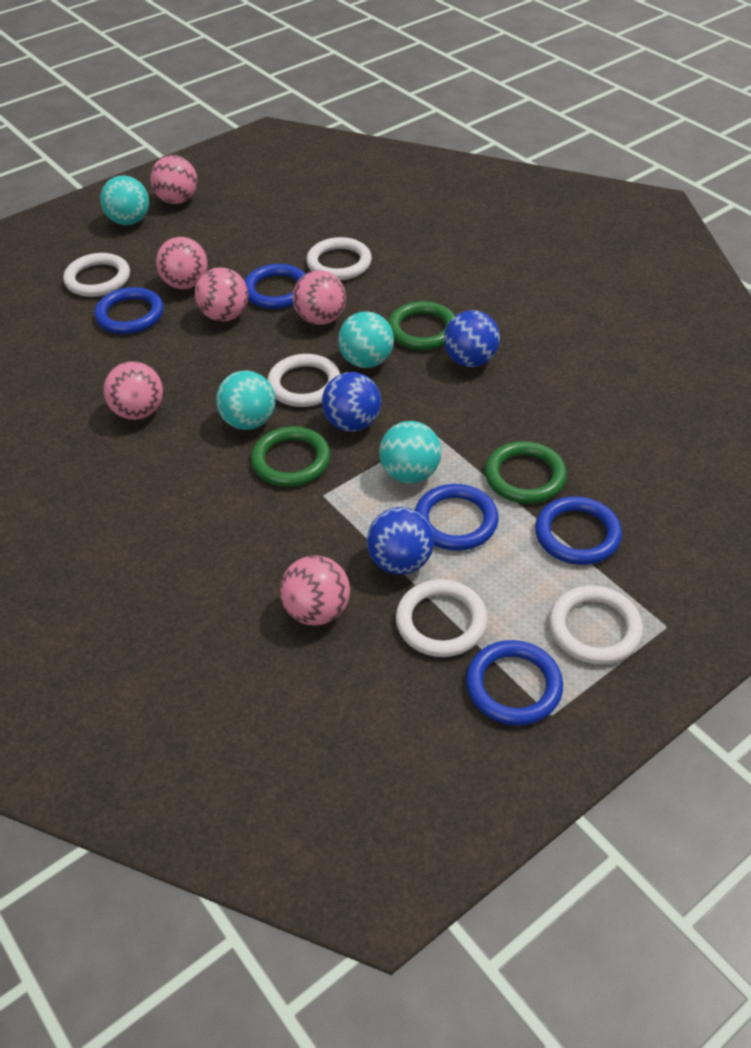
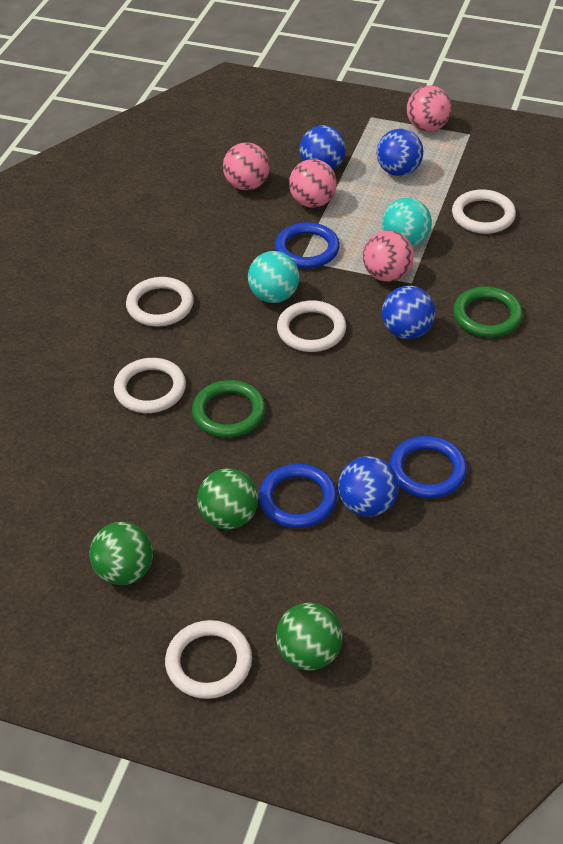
blue ball: 3 -> 4
blue ring: 5 -> 3
green ball: 0 -> 3
green ring: 3 -> 2
pink ball: 6 -> 4
turquoise ball: 4 -> 2

